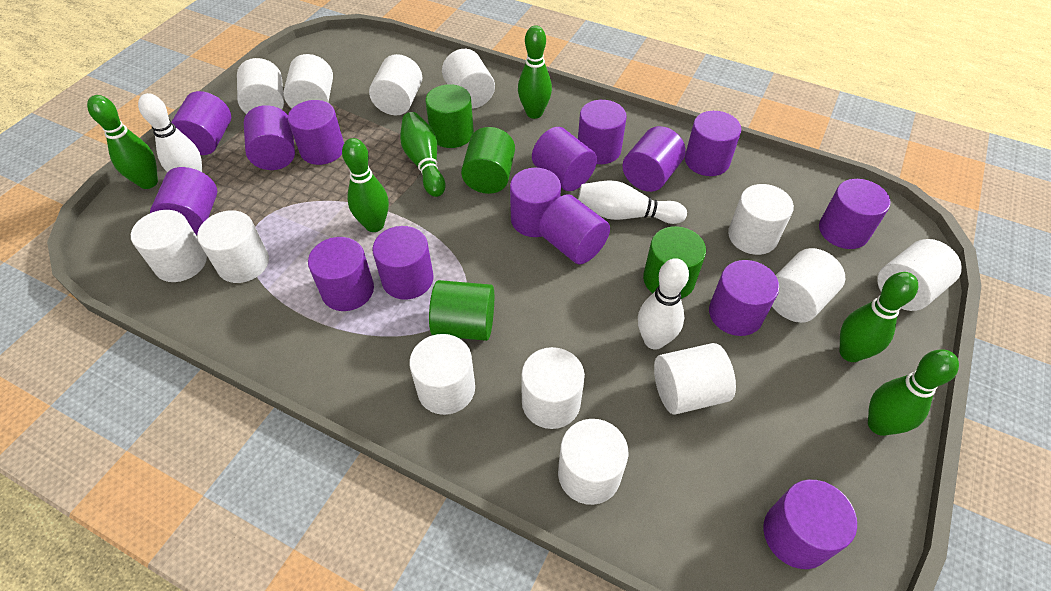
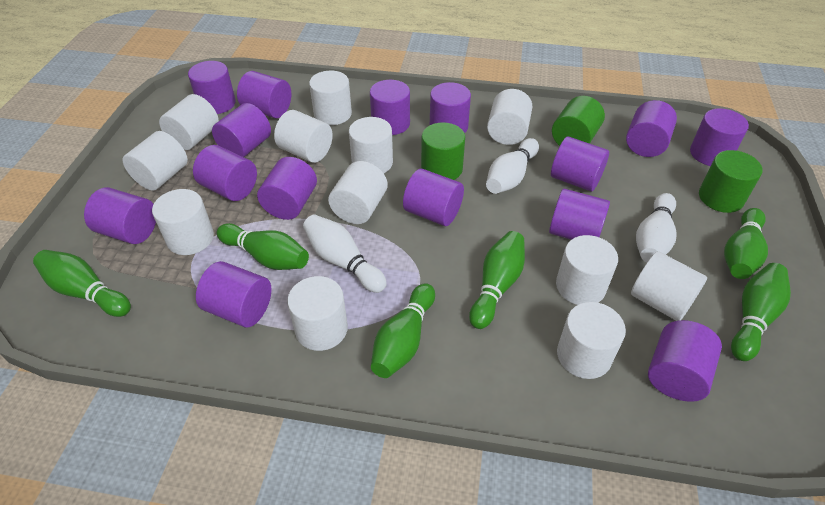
green cylinder: 4 -> 3
white cylinder: 13 -> 12

